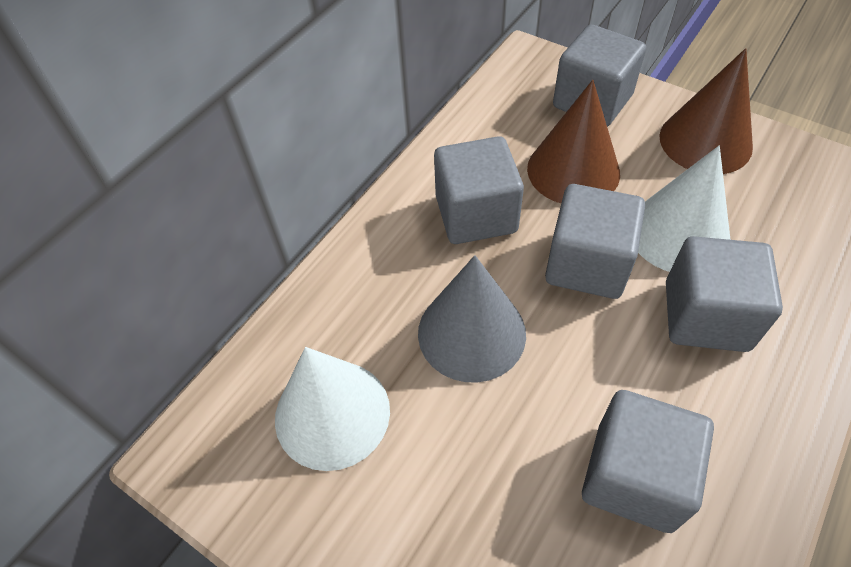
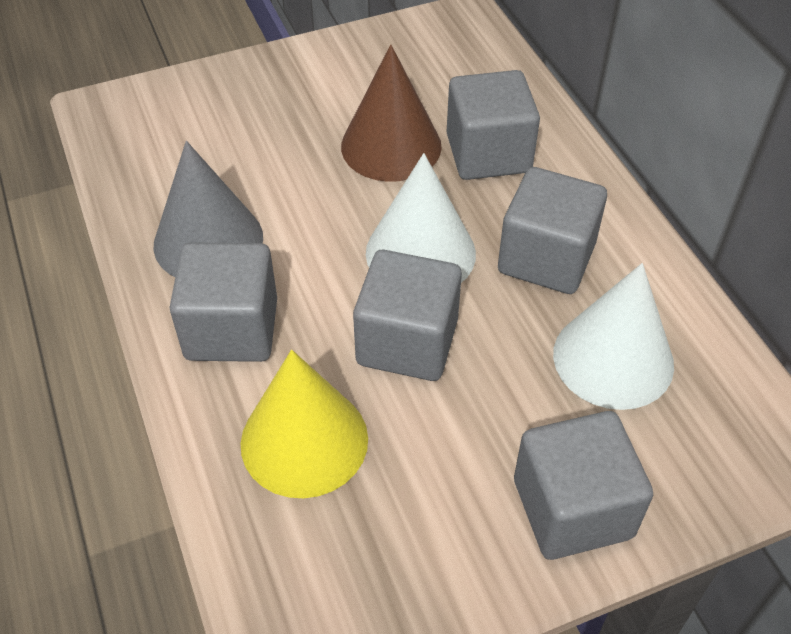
brown cone: 2 -> 1
yellow cone: 0 -> 1

